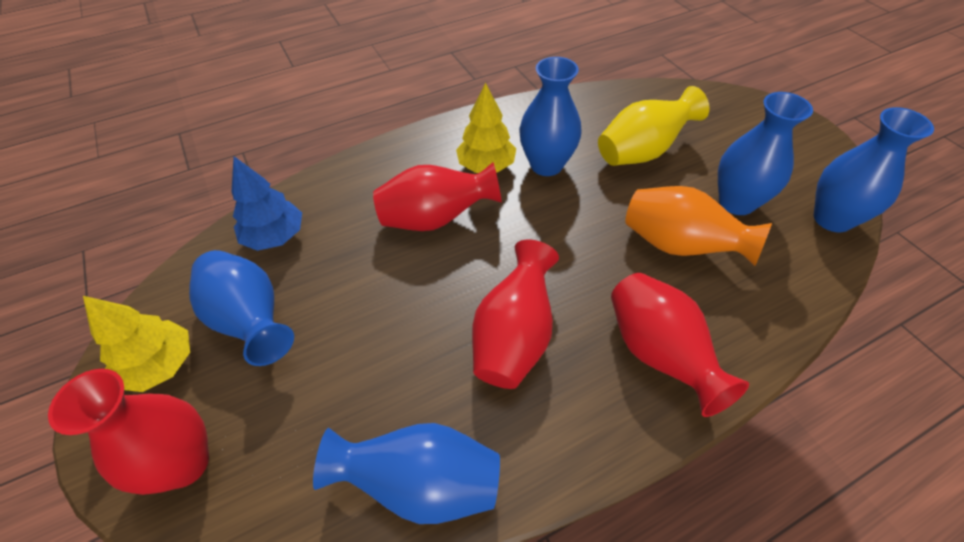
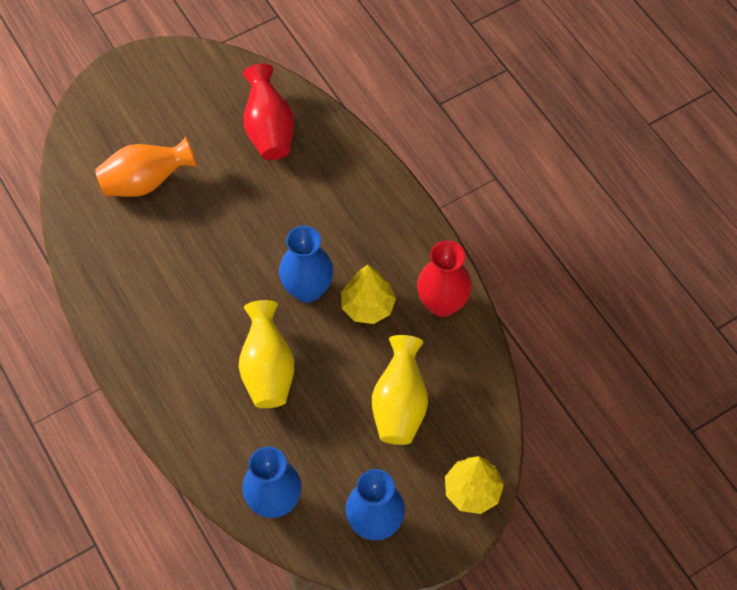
blue tree: 1 -> 0
blue vase: 5 -> 3
red vase: 4 -> 2
yellow vase: 1 -> 2

